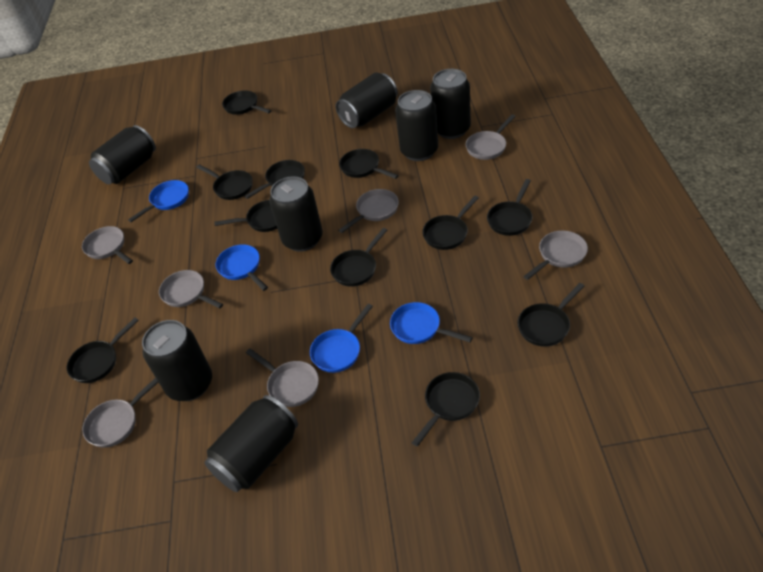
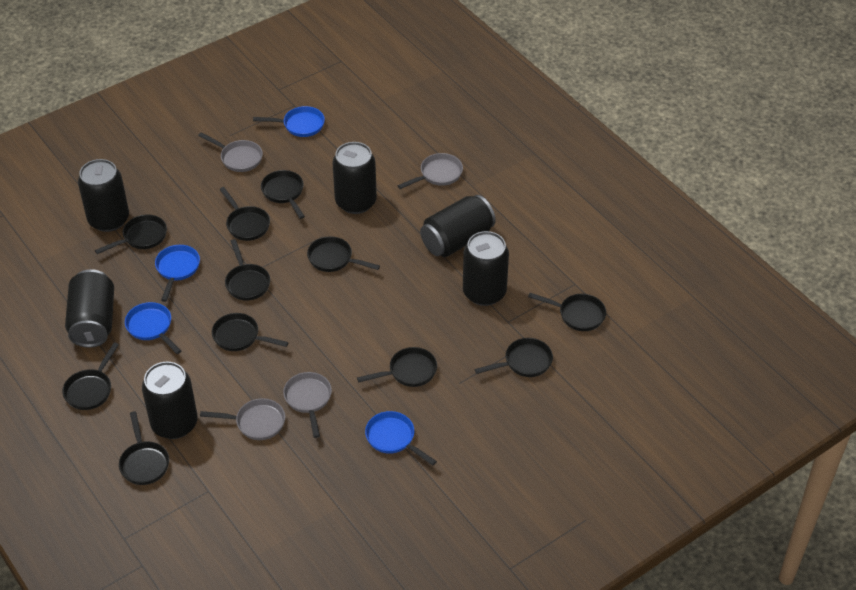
black can: 7 -> 6
grey pan: 7 -> 4

